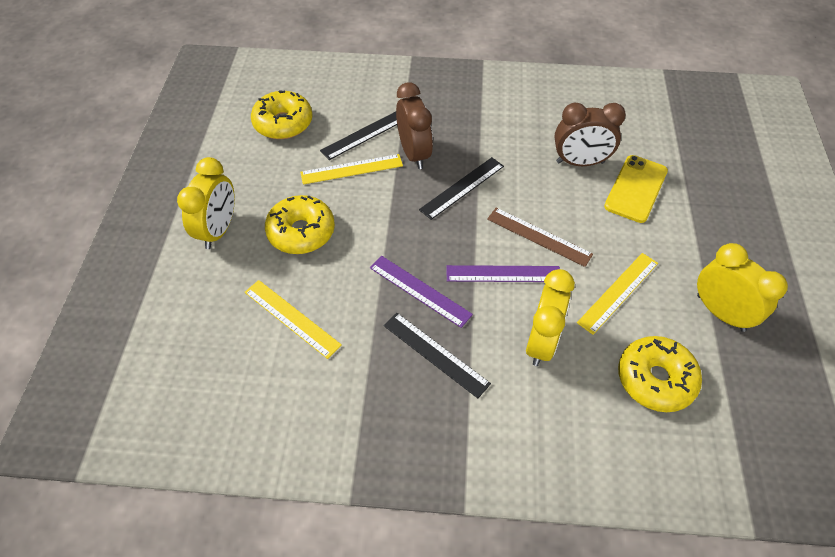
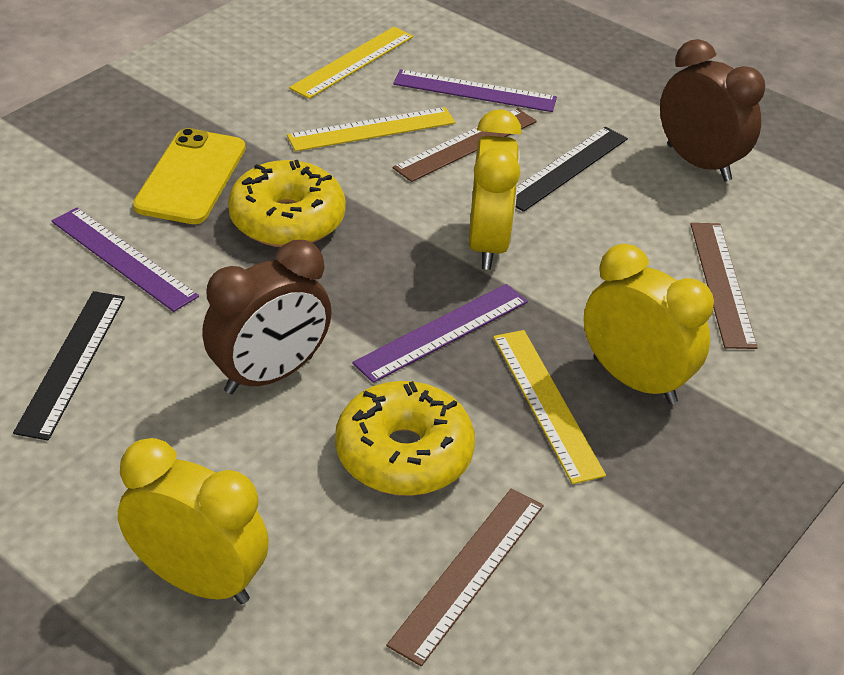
black ruler: 3 -> 2
brown ruler: 1 -> 3
purple ruler: 2 -> 3
yellow donut: 3 -> 2

